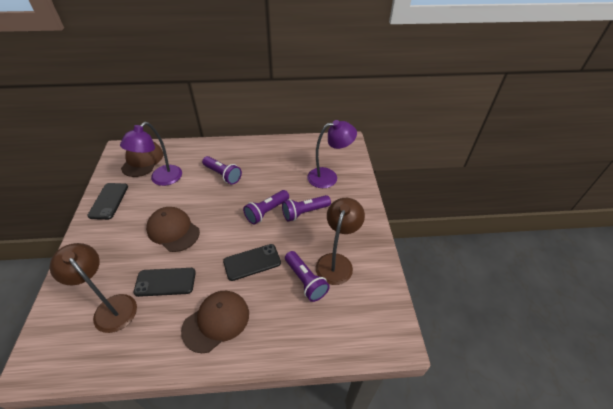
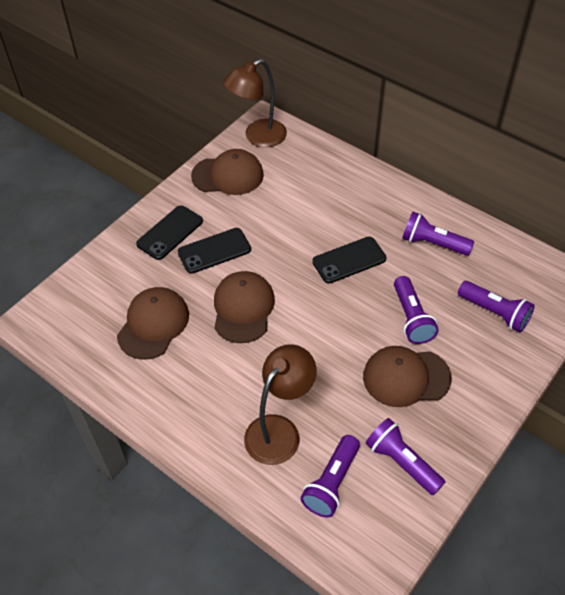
brown cap: 3 -> 4
purple flashlight: 4 -> 5
purple lamp: 2 -> 0

